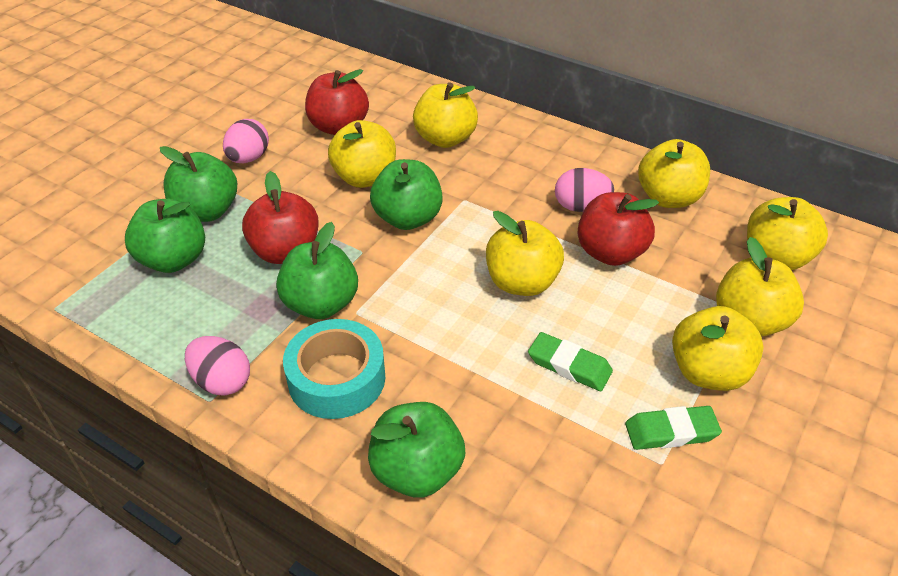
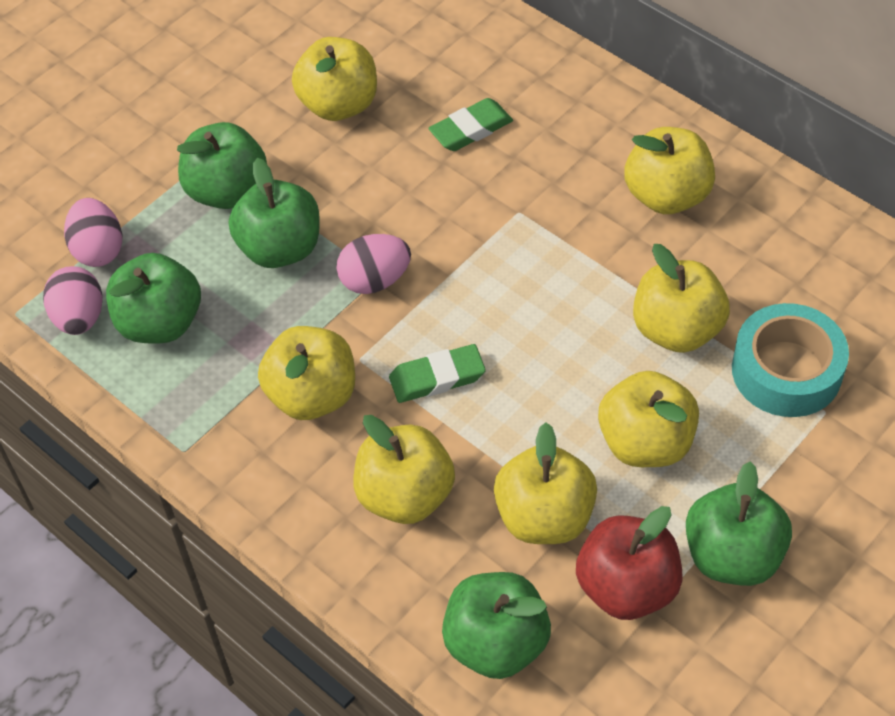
red apple: 3 -> 1

